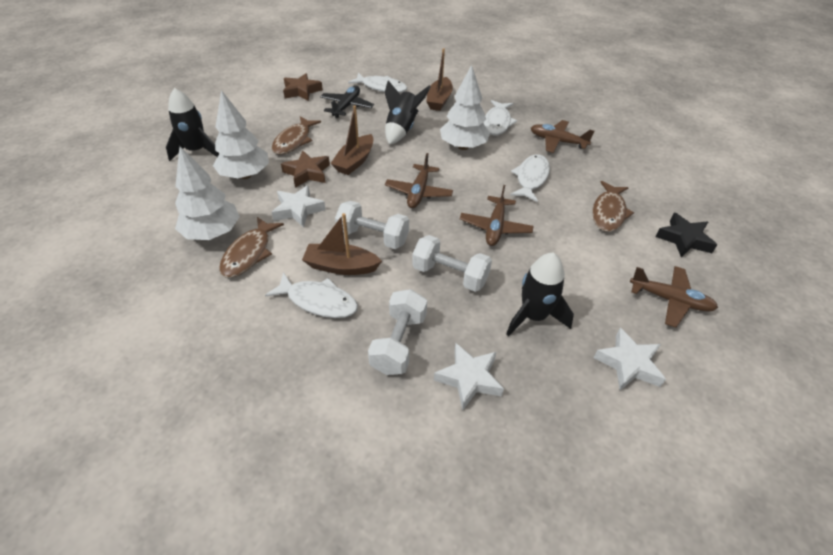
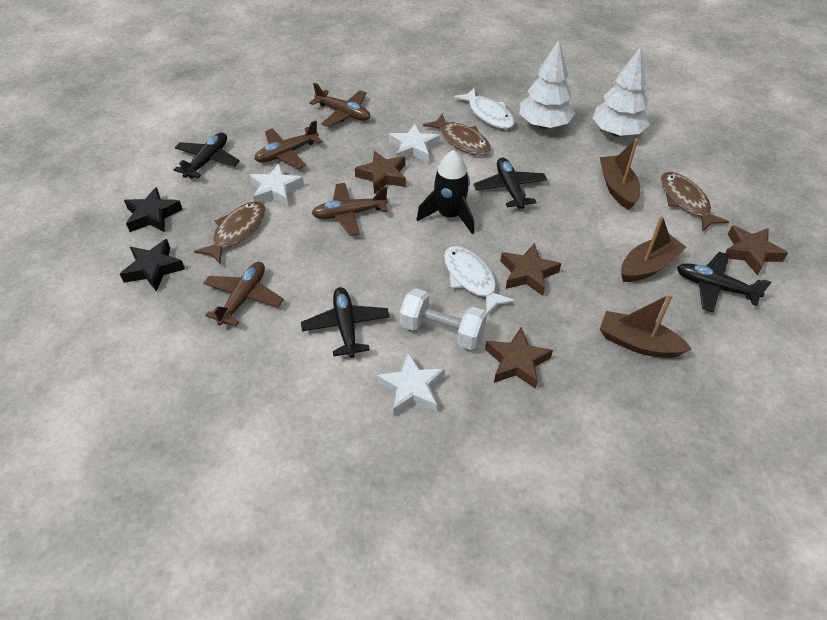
black plane: 1 -> 4
black rocket: 3 -> 1
black star: 1 -> 2
brown star: 2 -> 4
white dumbbell: 3 -> 1
white fish: 4 -> 2
white tree: 3 -> 2

